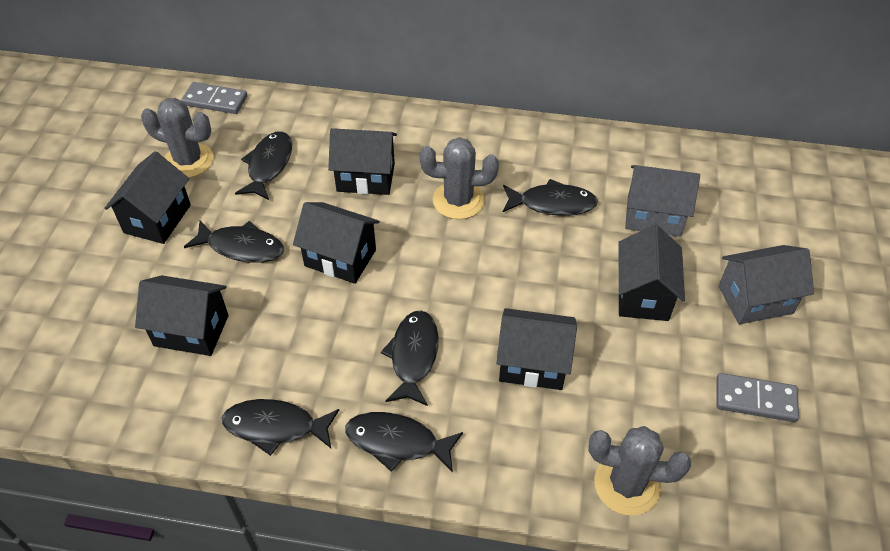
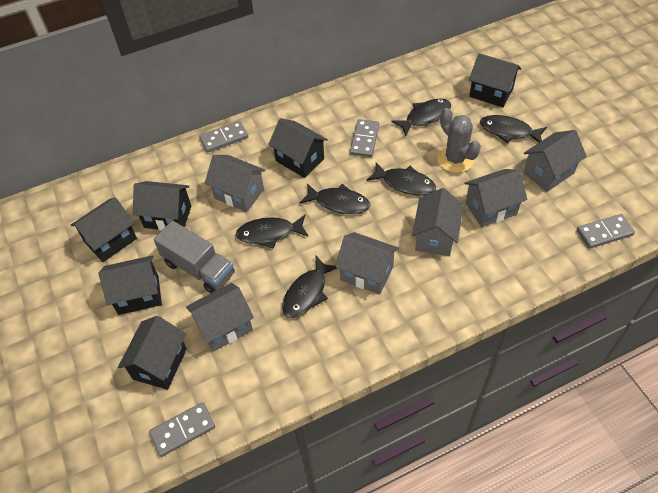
grey cactus: 3 -> 1
grey domino: 2 -> 4
grey house: 2 -> 6
grey truck: 0 -> 1

